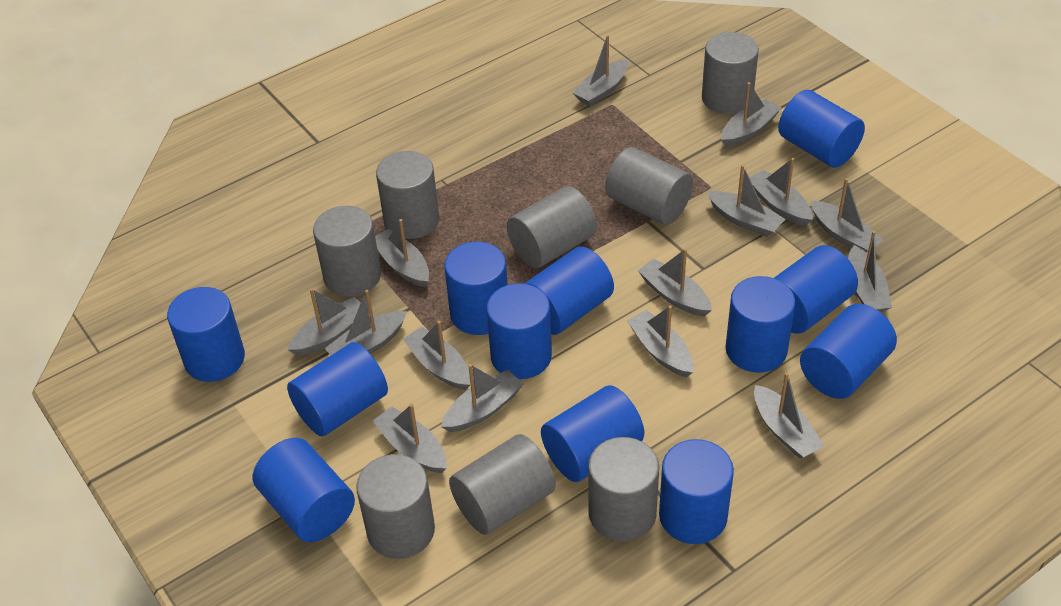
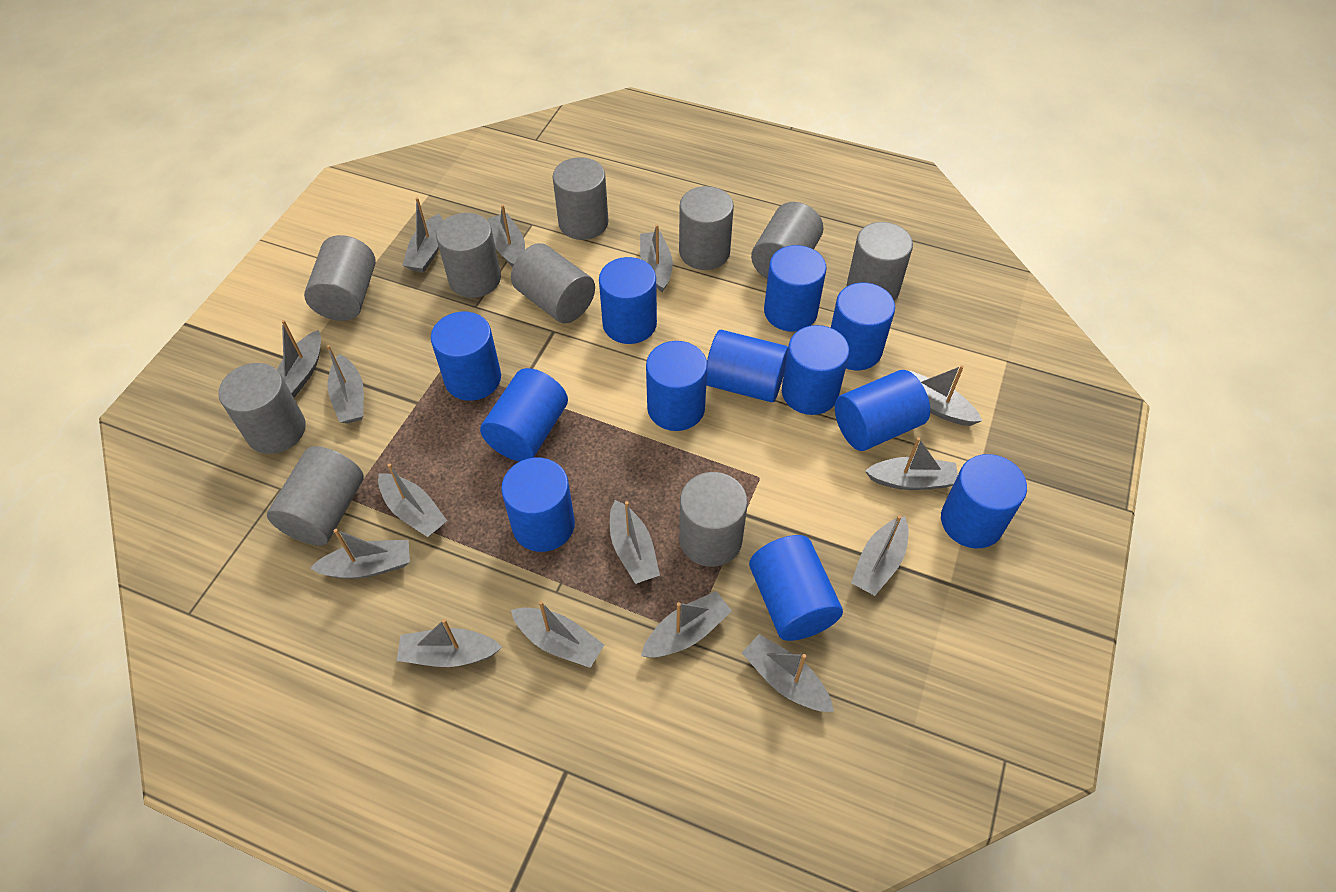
grey cylinder: 8 -> 10

